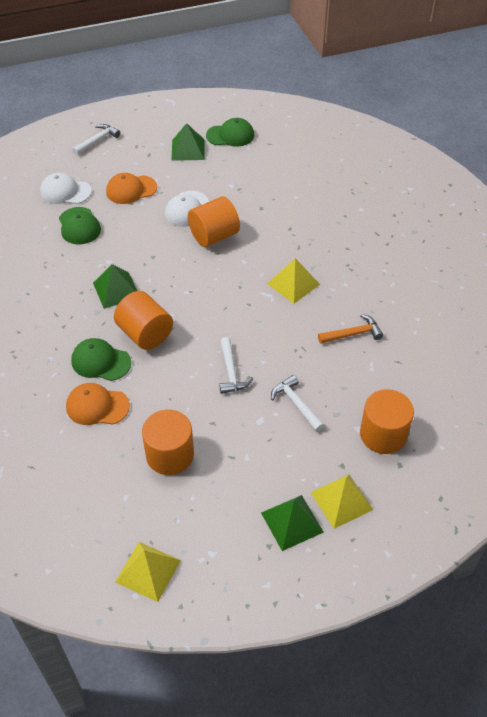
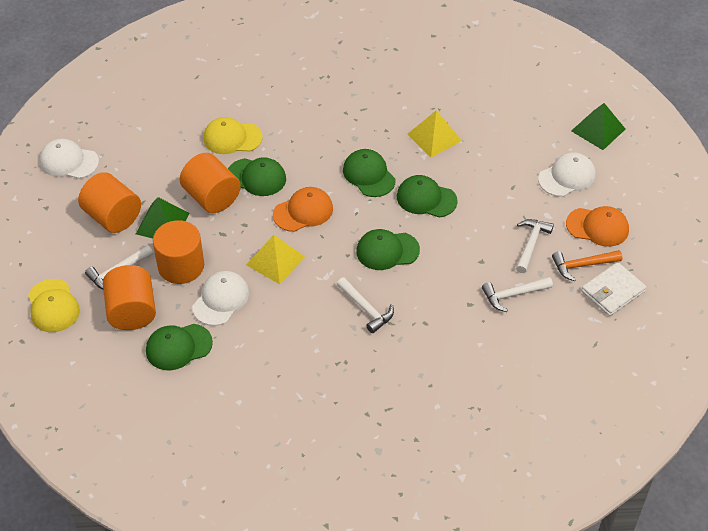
green cap: 3 -> 5
green pyramid: 3 -> 2
white cap: 2 -> 3
white hammer: 3 -> 4
white wallet: 0 -> 1
yellow cap: 0 -> 2
yellow pyramid: 3 -> 2

